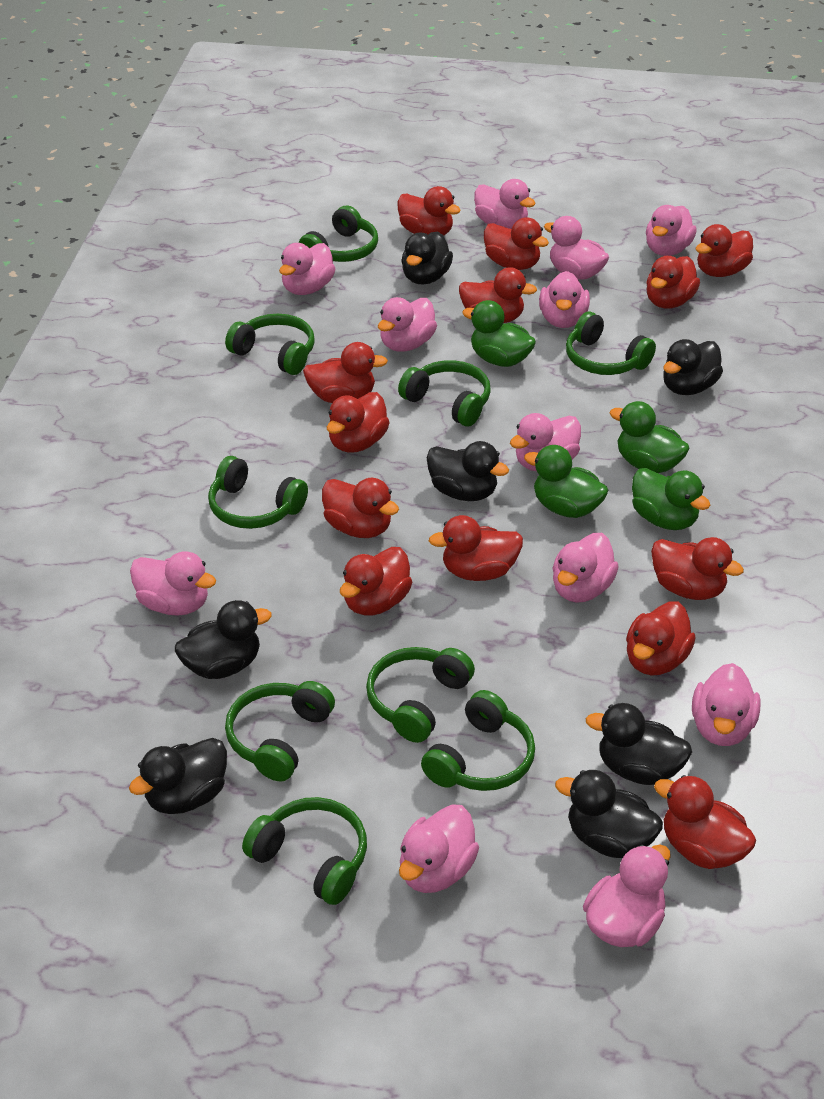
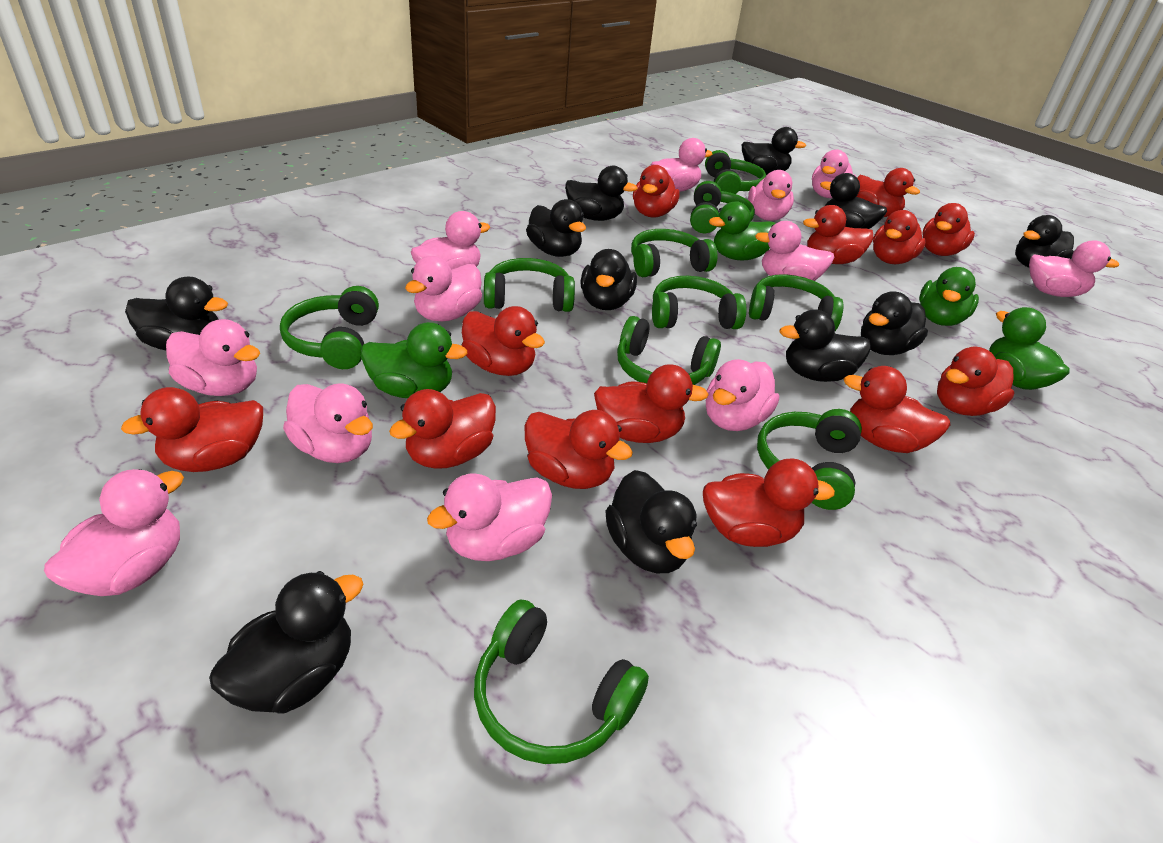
black duck: 7 -> 11
green headphones: 9 -> 10

